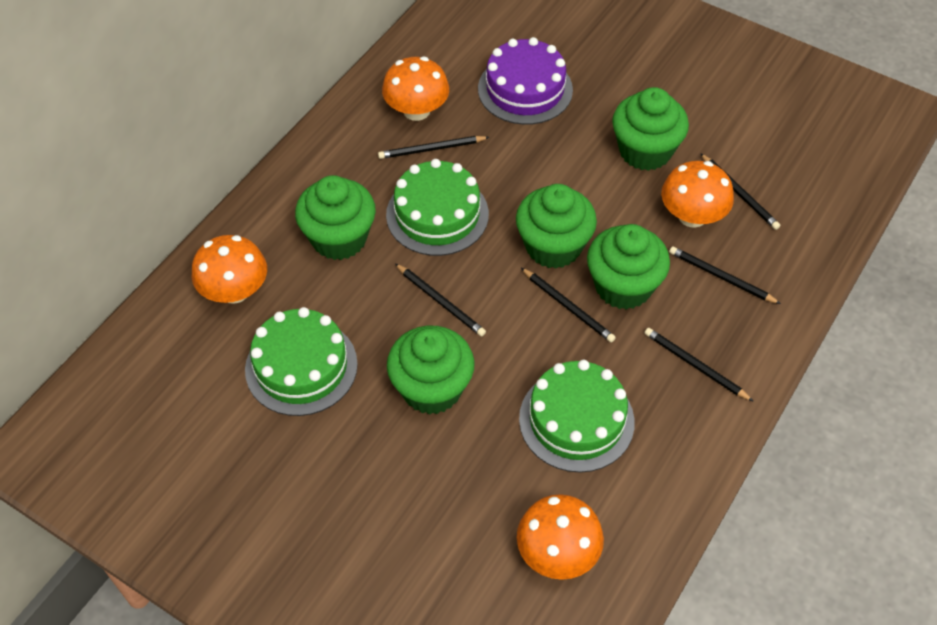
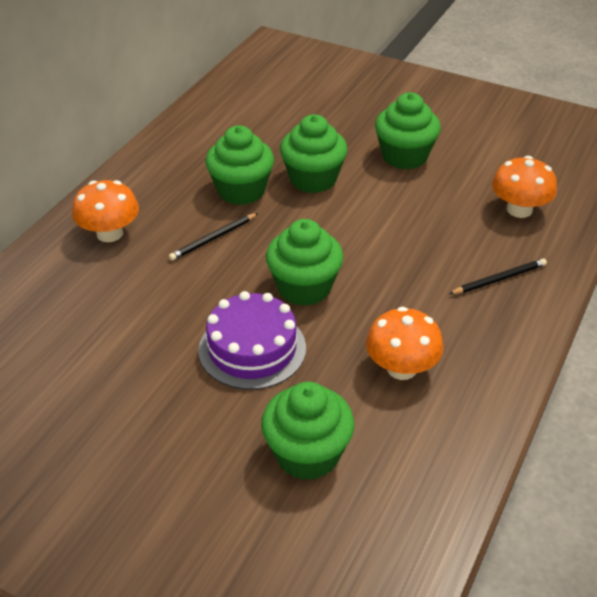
black pencil: 6 -> 2
green cake: 3 -> 0
orange mushroom: 4 -> 3

